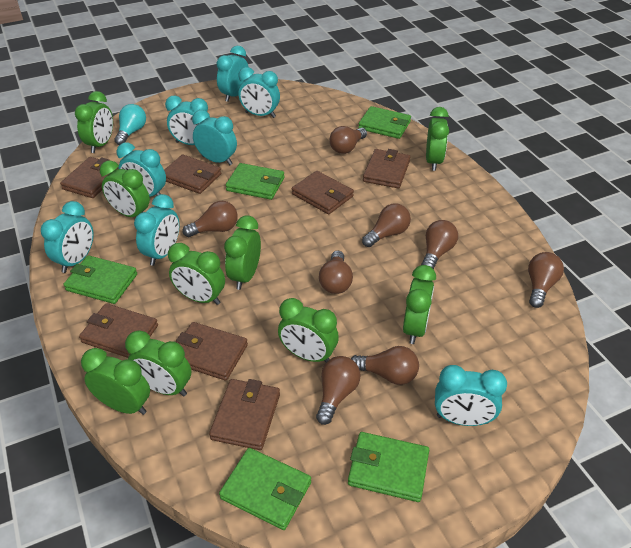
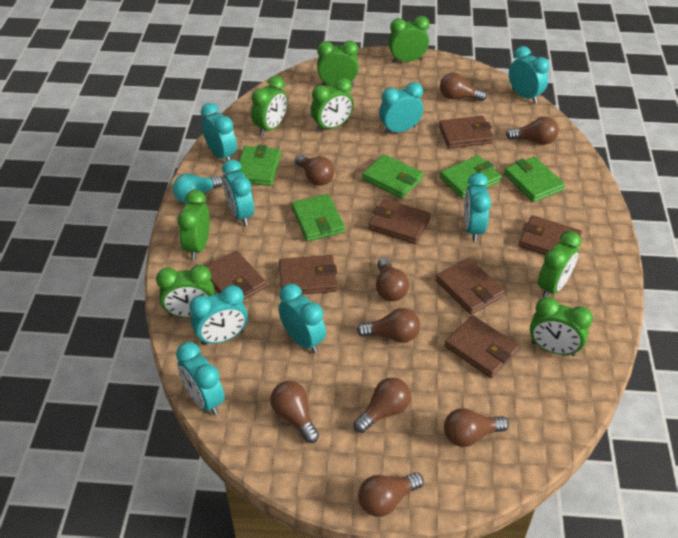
brown light bulb: 8 -> 9
green clock: 9 -> 8

